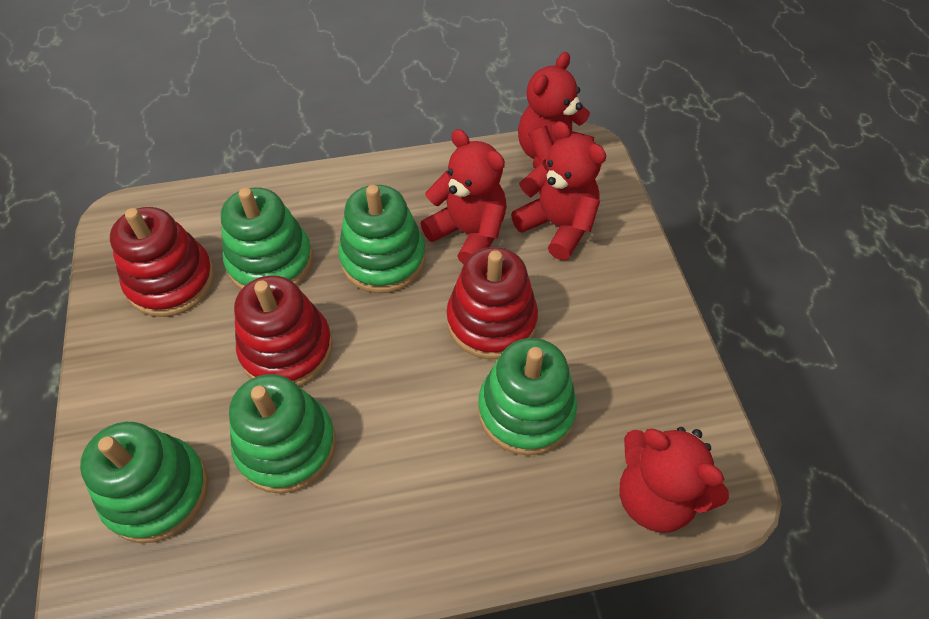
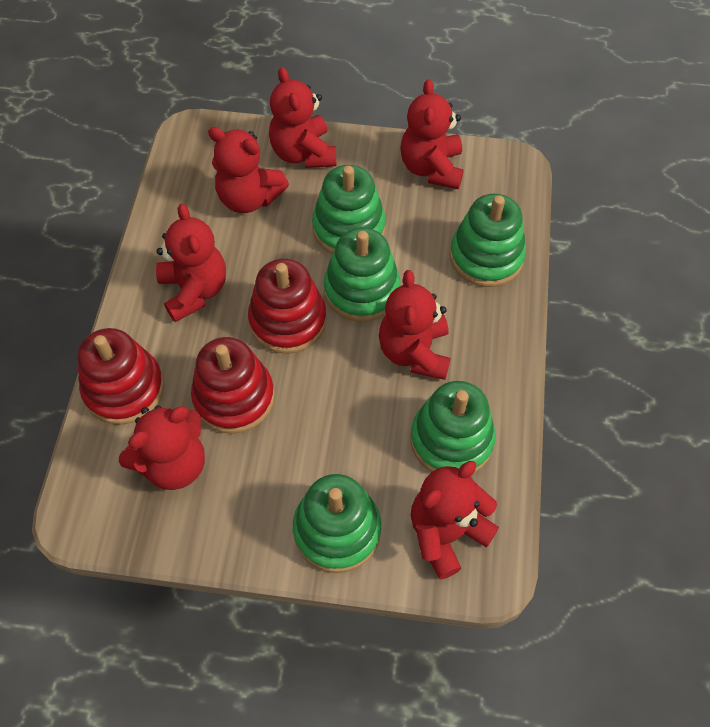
red teddy bear: 4 -> 7

